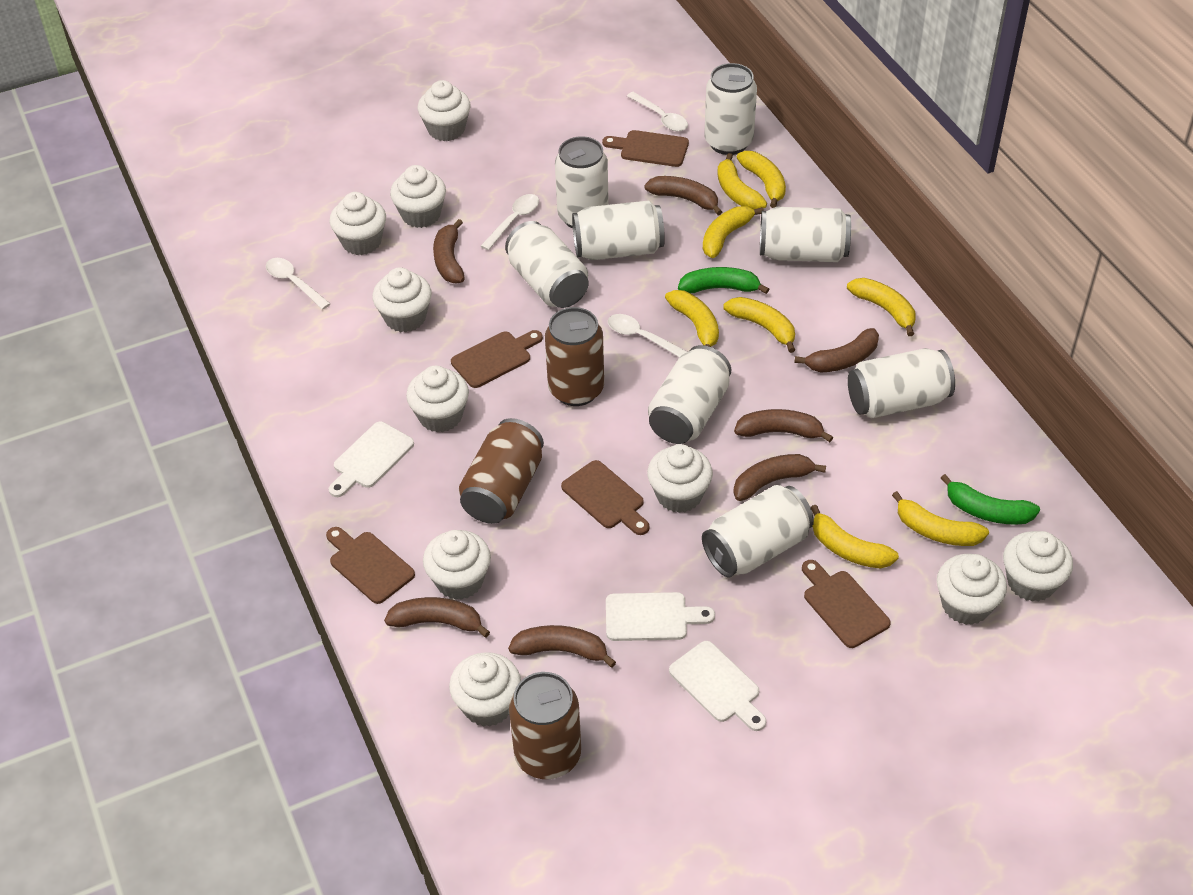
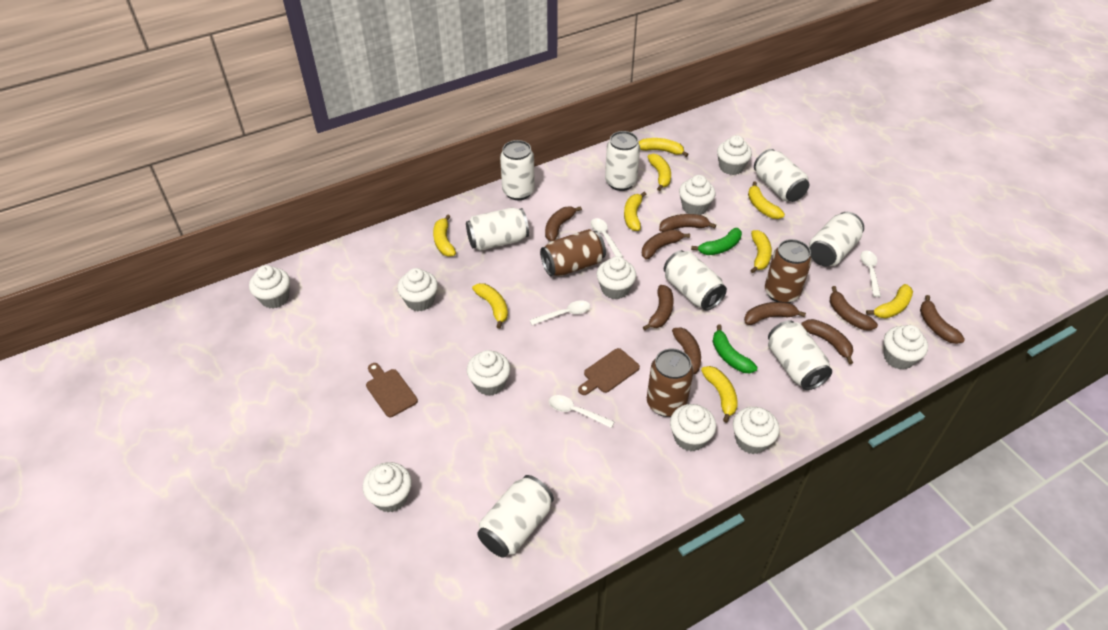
brown banana: 7 -> 9
brown cutting board: 5 -> 2
white cutting board: 3 -> 0
yellow banana: 8 -> 9

